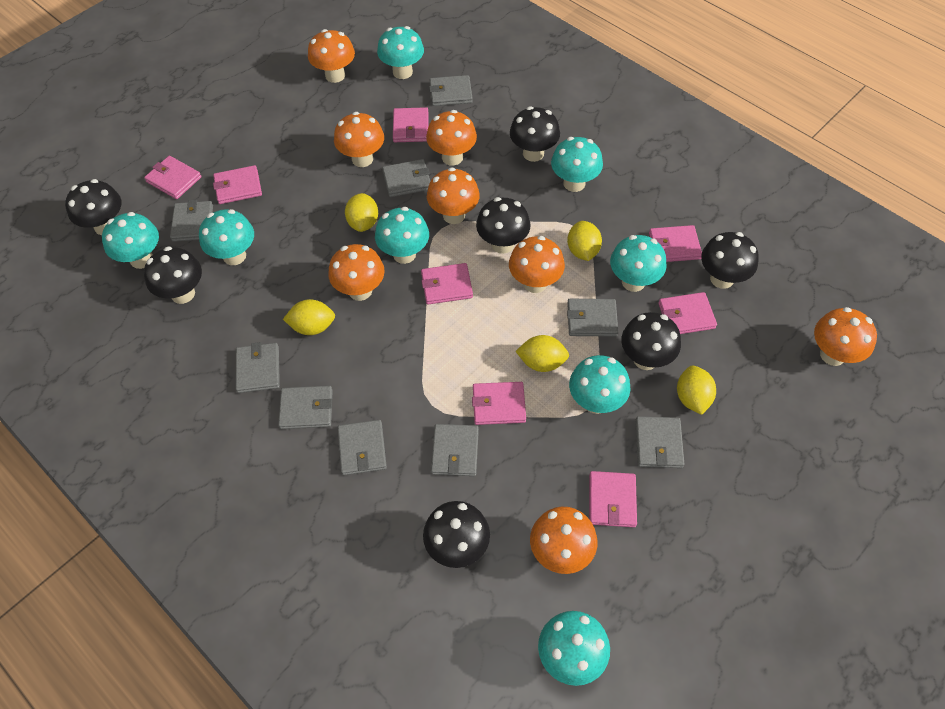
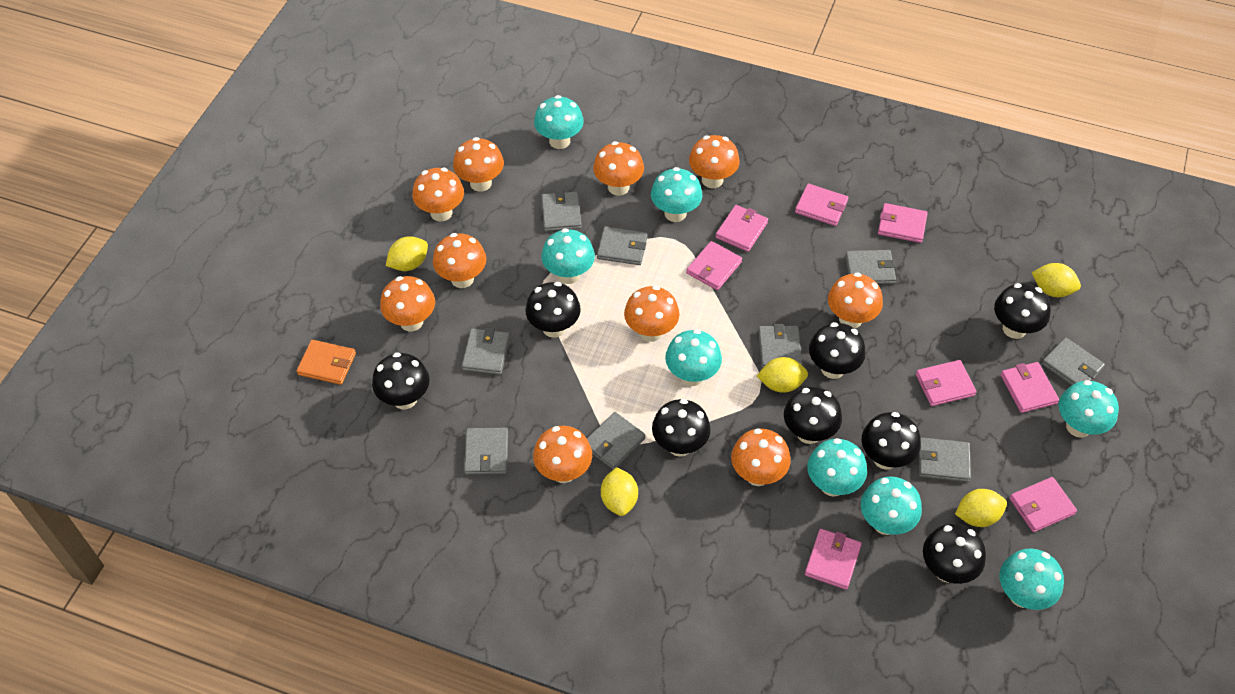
black mushroom: 7 -> 8
orange mushroom: 8 -> 10
orange wallet: 0 -> 1

